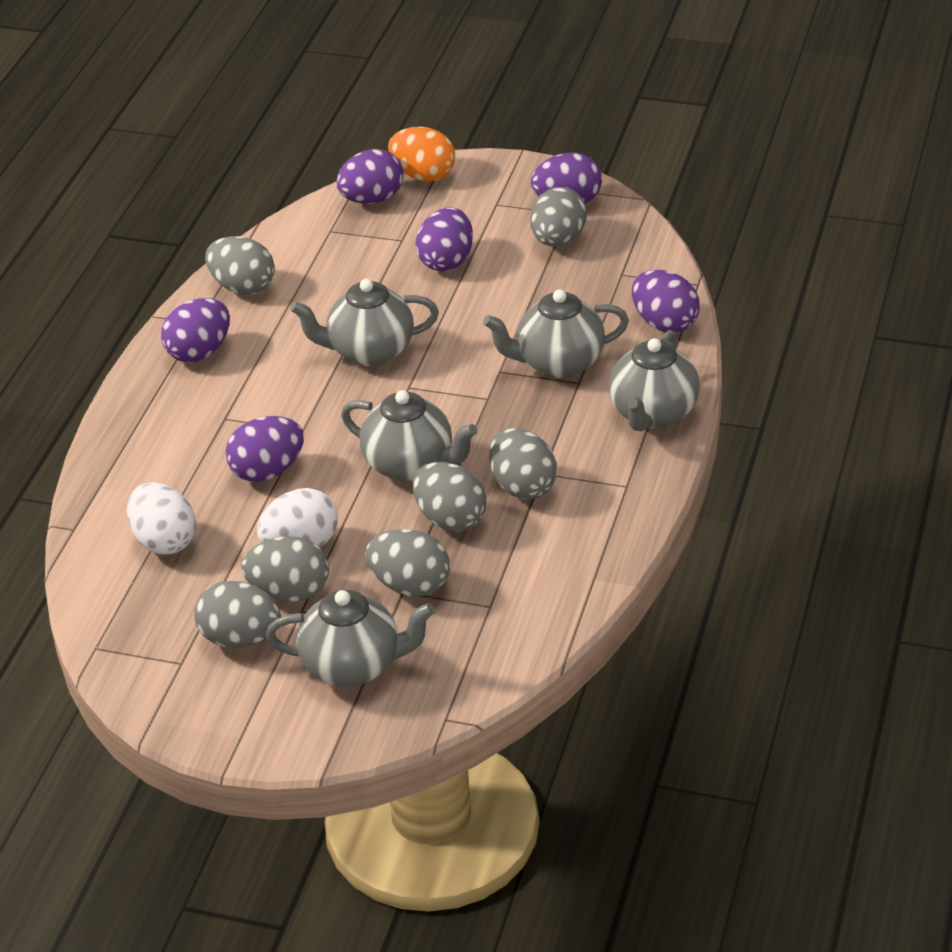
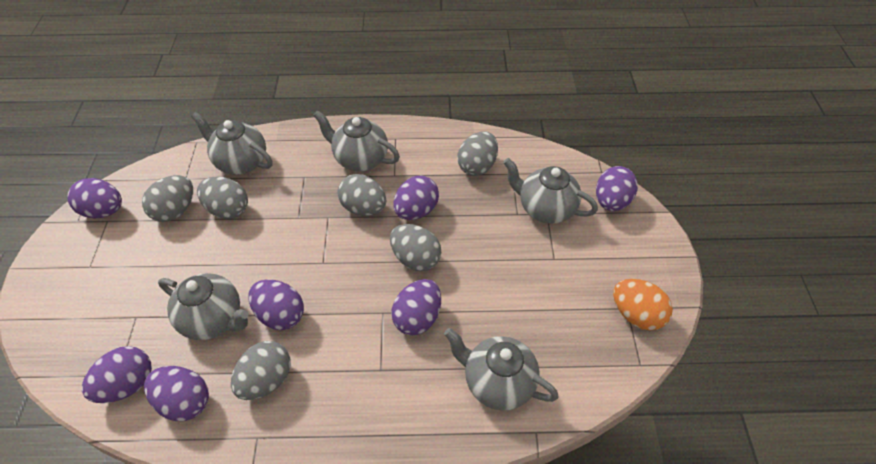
grey egg: 7 -> 6
purple egg: 6 -> 7
white egg: 2 -> 0

